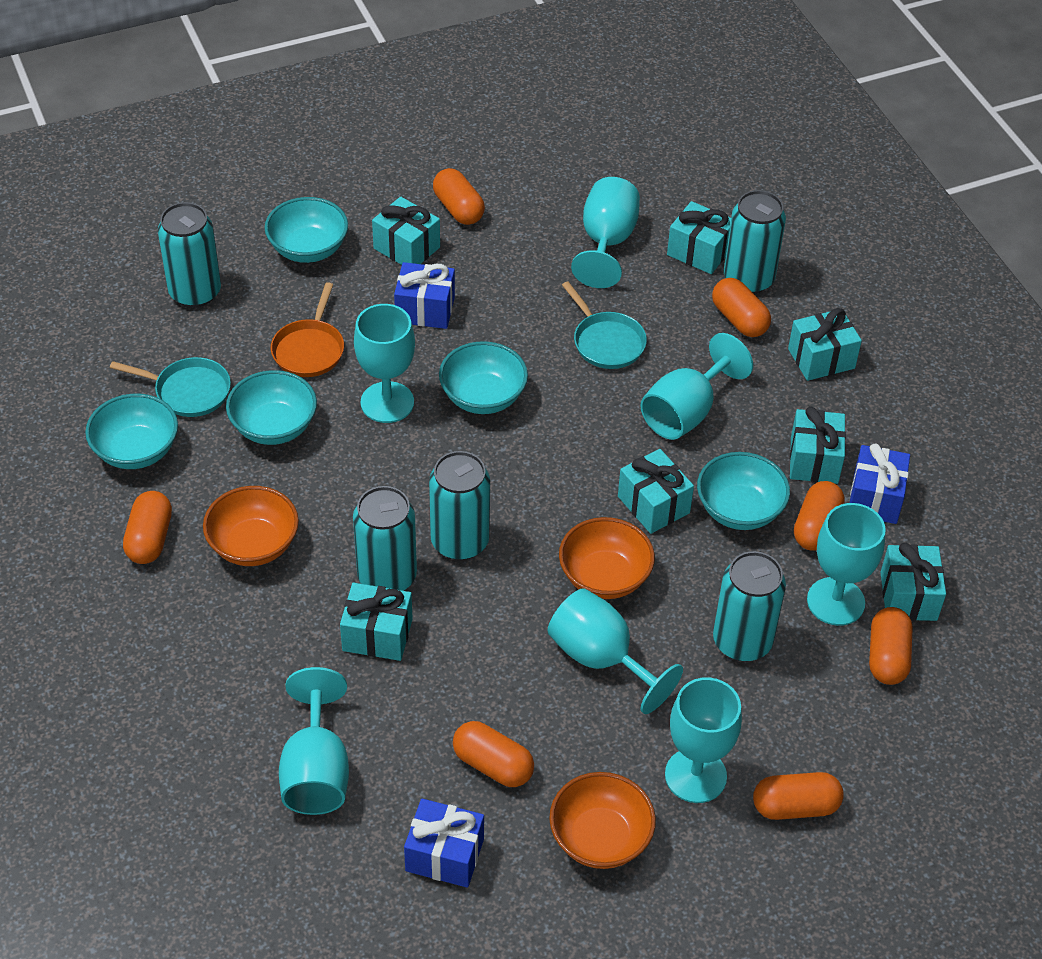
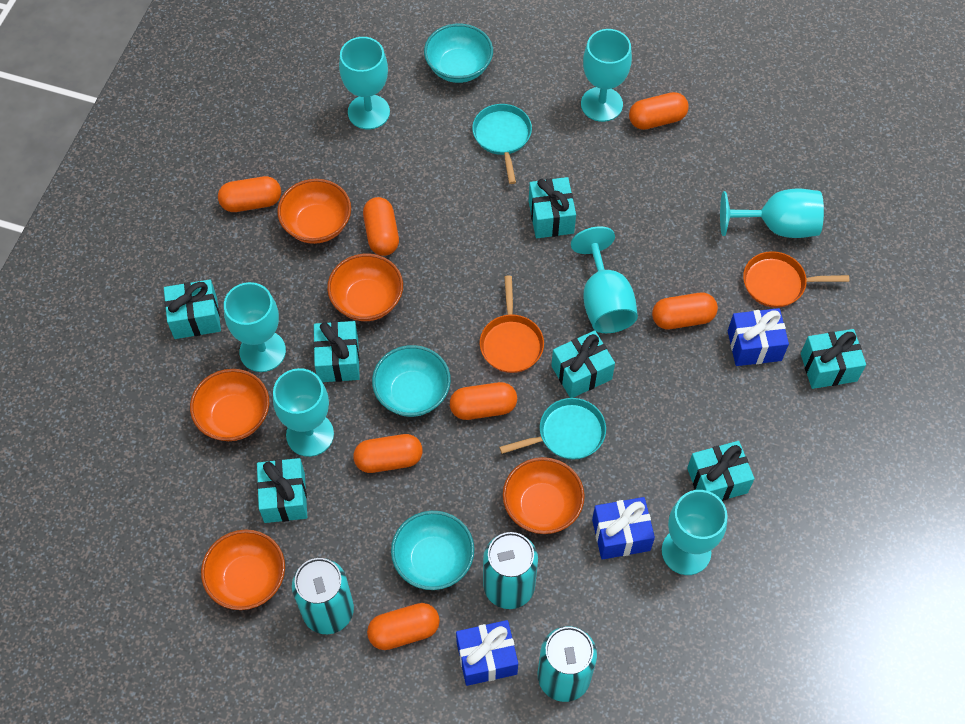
orange bowl: 3 -> 5
orange pan: 1 -> 2
turquoise bowl: 5 -> 3
turquoise can: 5 -> 3

